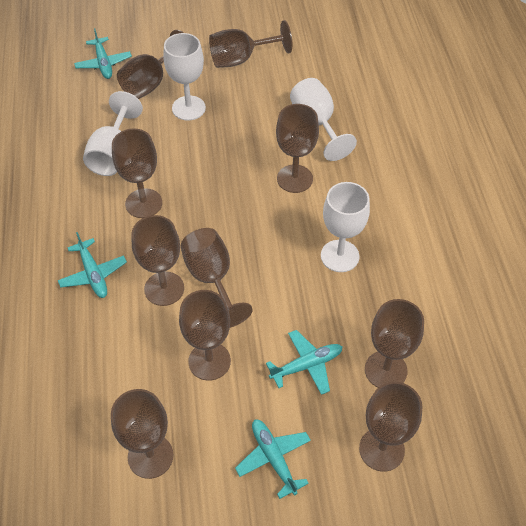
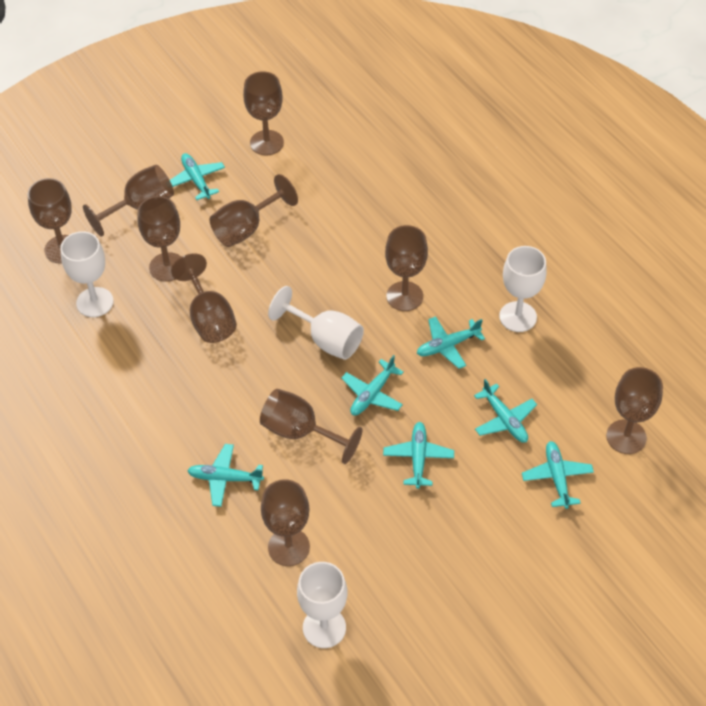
turquoise plane: 4 -> 7

